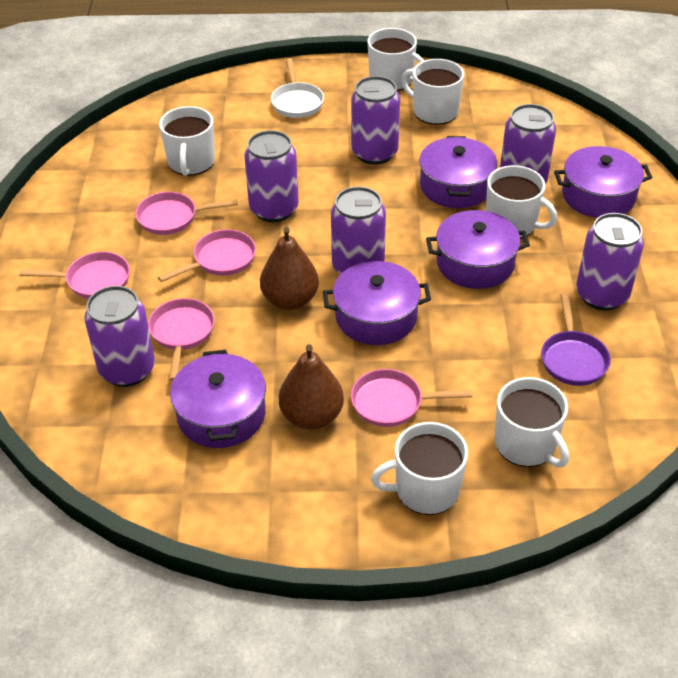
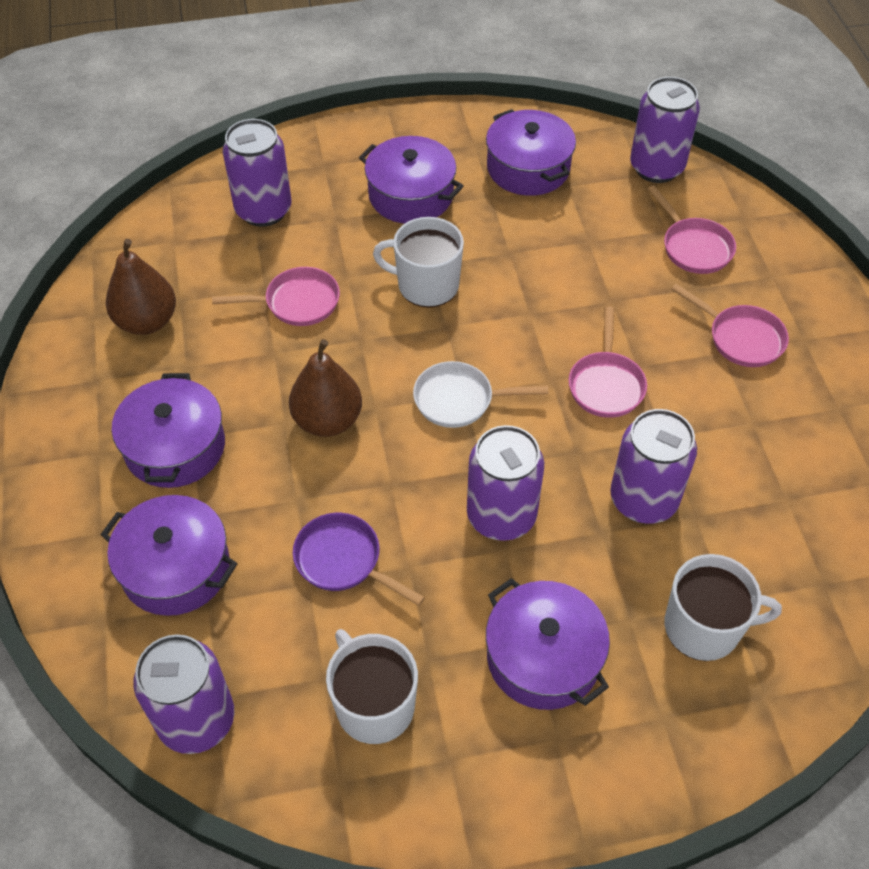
pink pan: 5 -> 4
purple can: 6 -> 5
white mug: 6 -> 3

